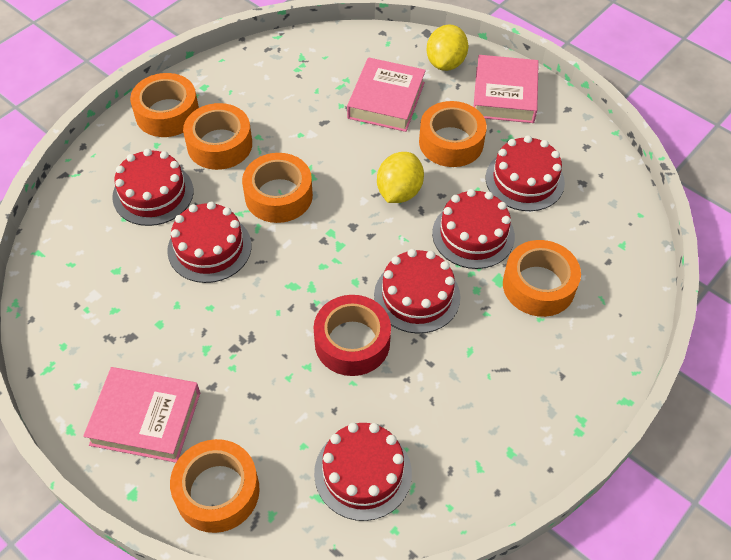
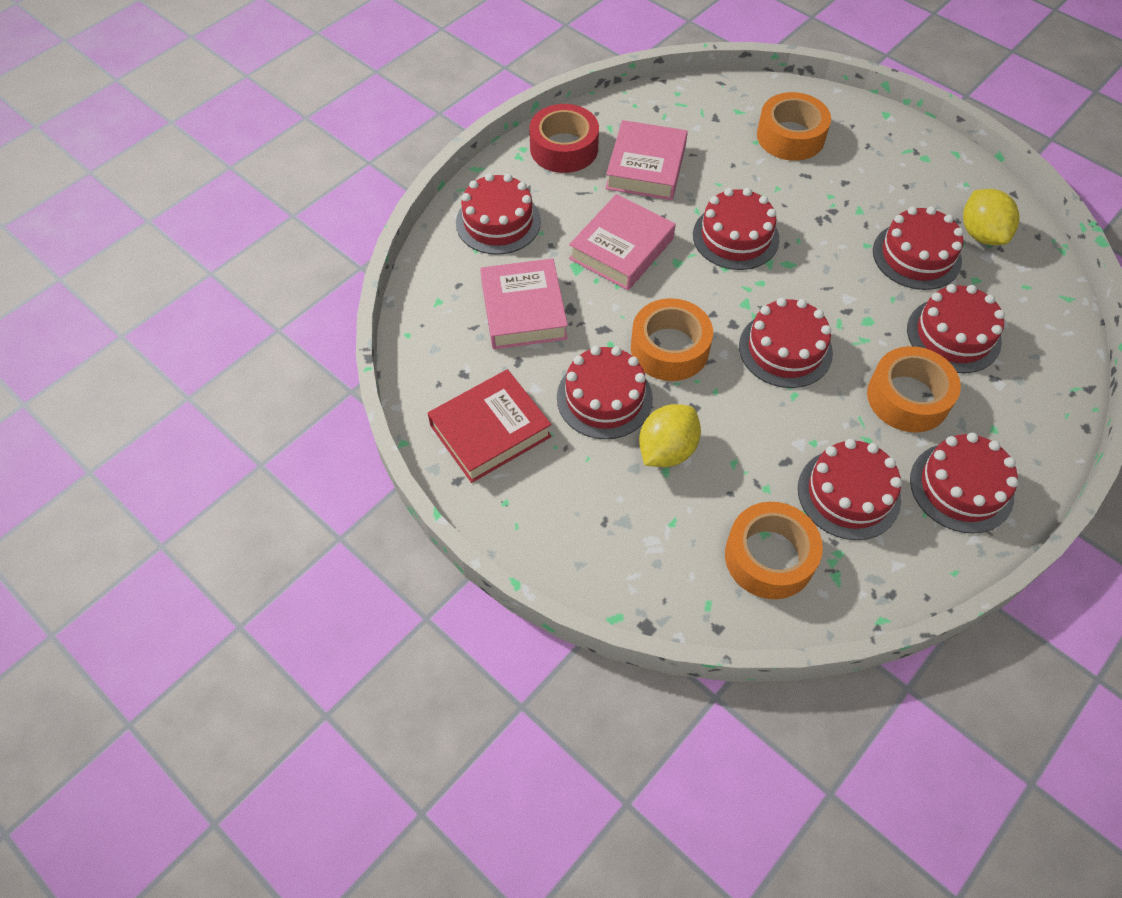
orange tape: 6 -> 4
red book: 0 -> 1
red cake: 6 -> 8

